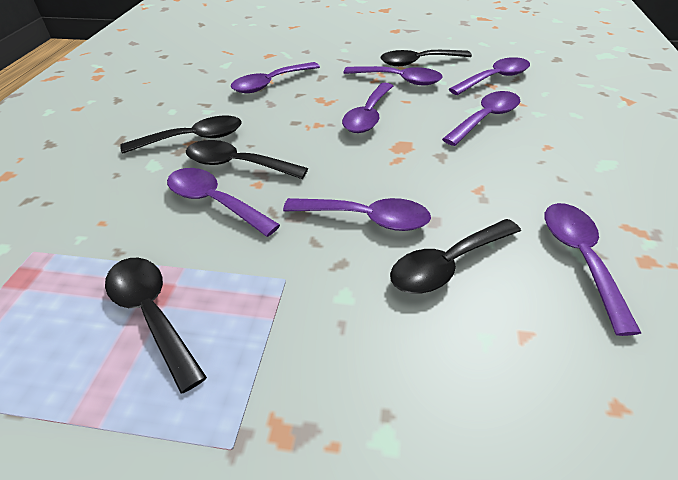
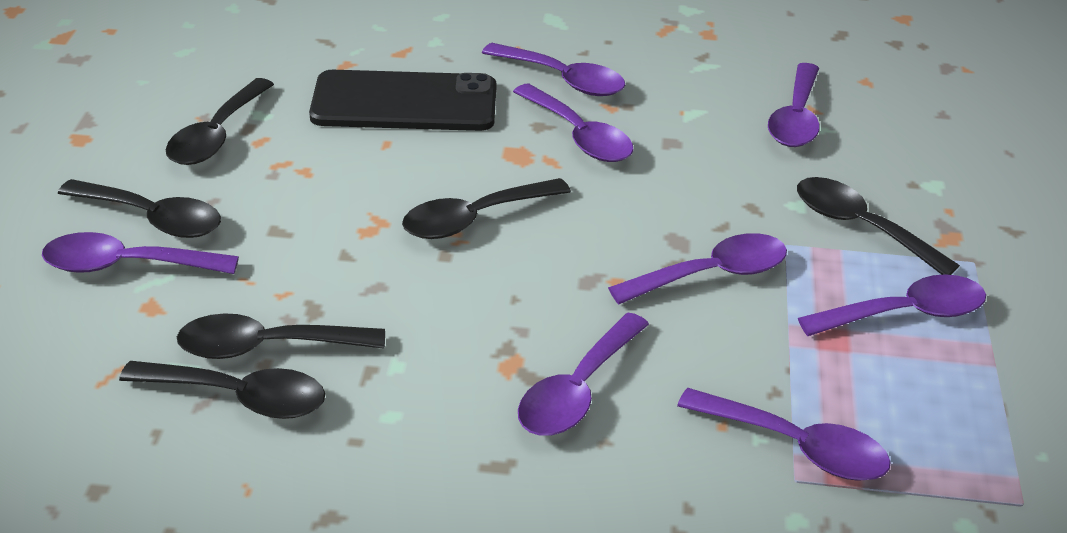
black phone: 0 -> 1
black spoon: 5 -> 6

